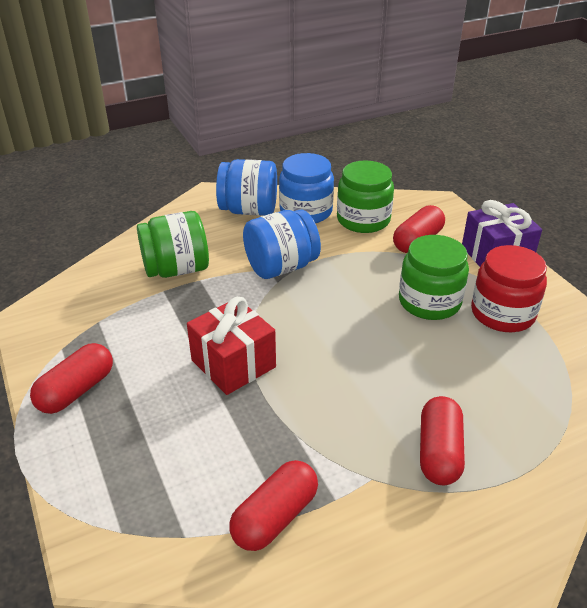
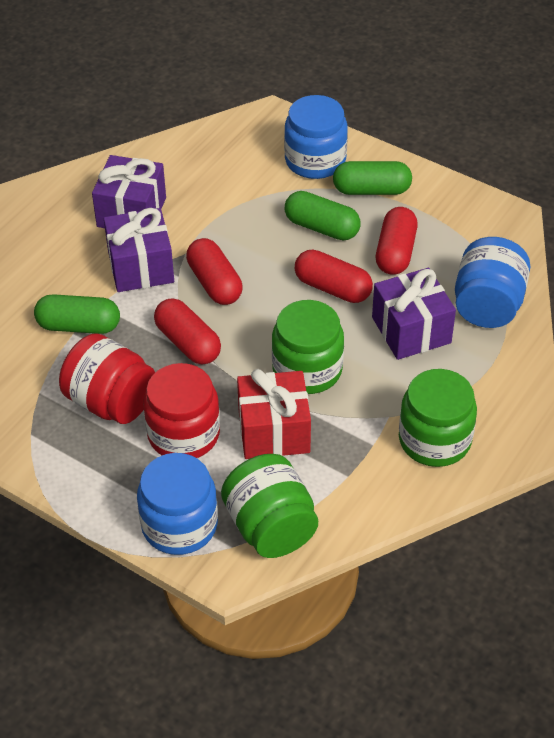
green capsule: 0 -> 3
purple gift: 1 -> 3
red jar: 1 -> 2

